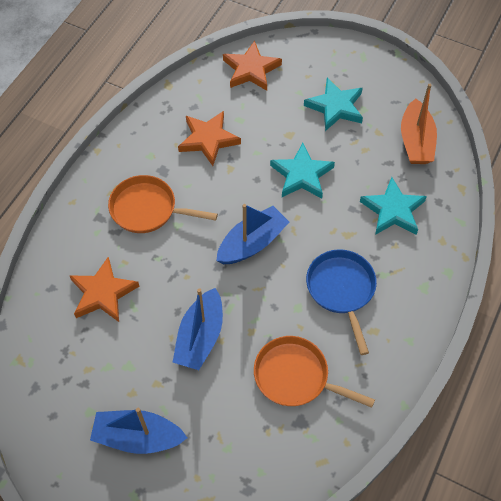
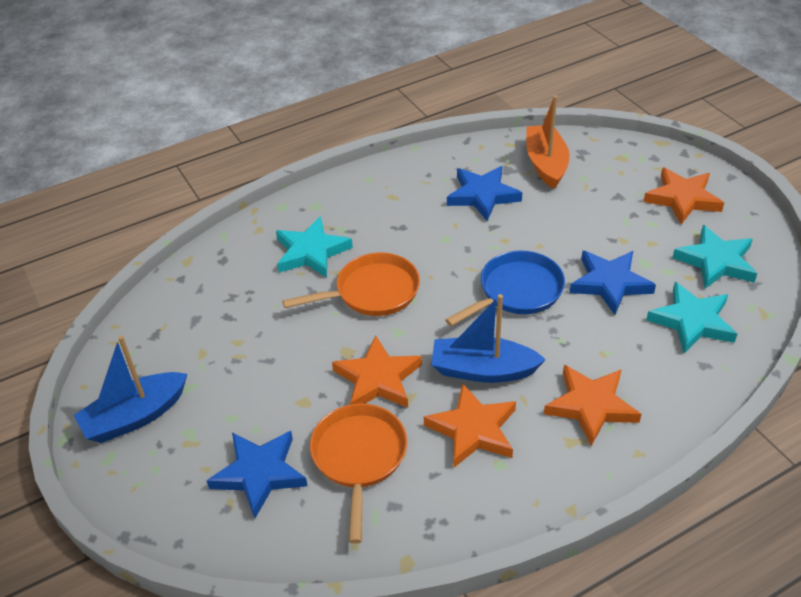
blue boat: 3 -> 2
blue star: 0 -> 3
orange star: 3 -> 4

